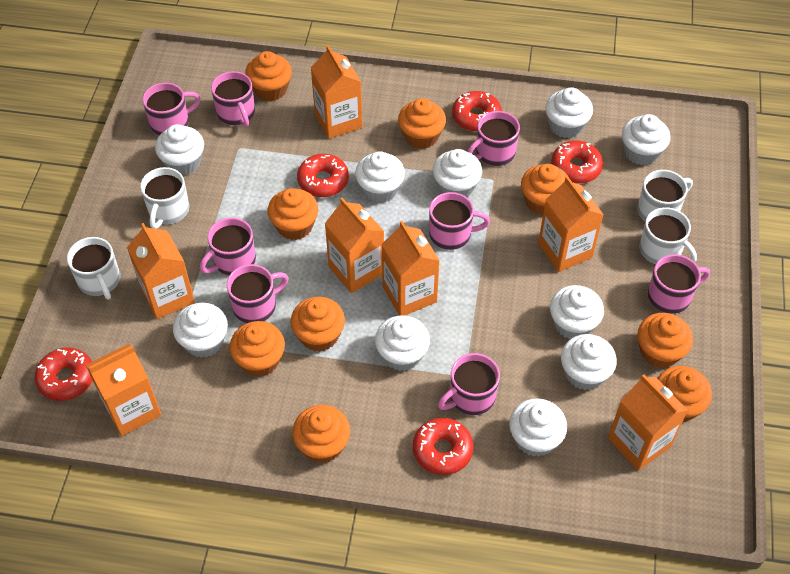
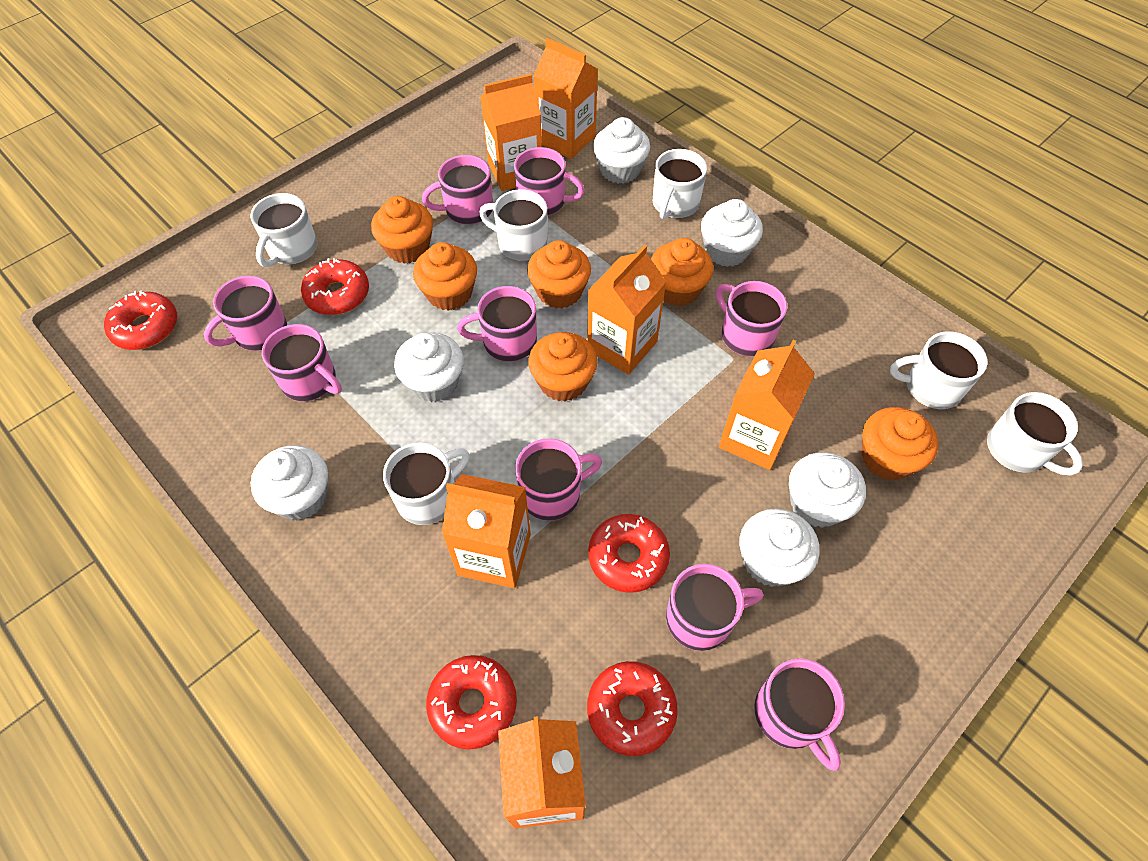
orange carton: 7 -> 6
orange cupcake: 9 -> 6
pink mug: 8 -> 9
white cupcake: 10 -> 6
white mug: 4 -> 6

